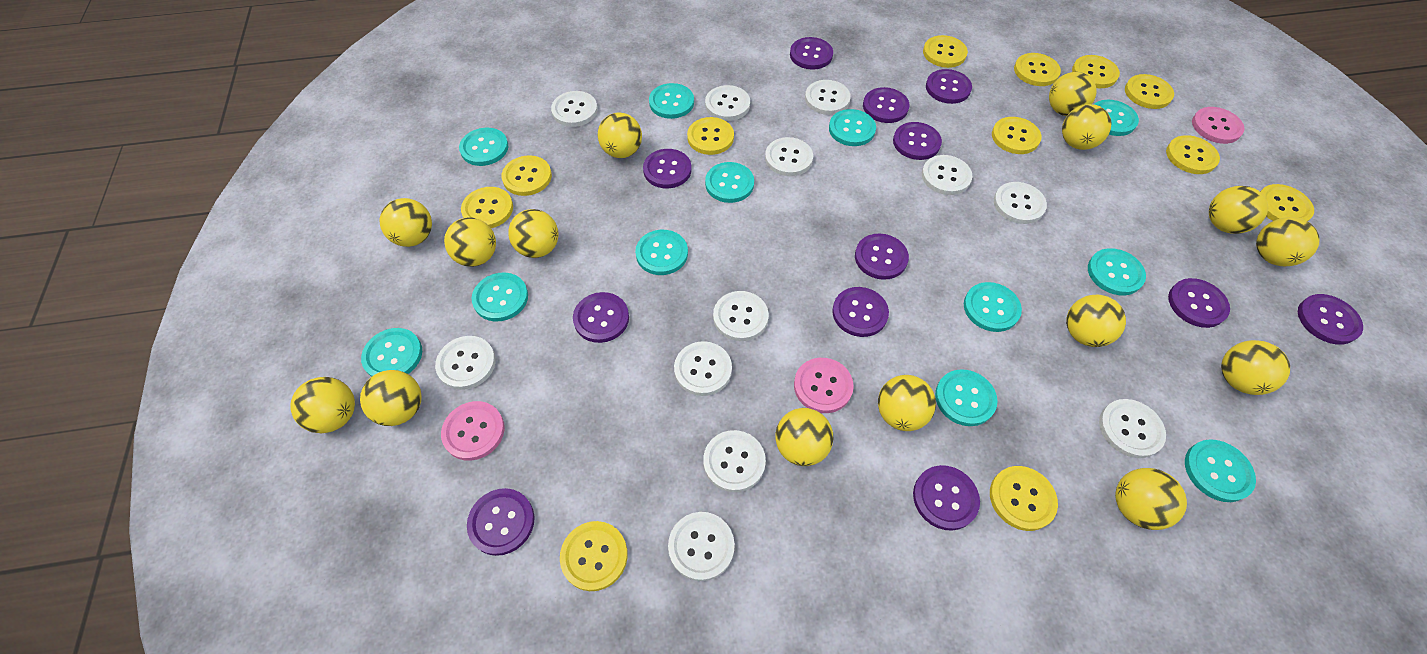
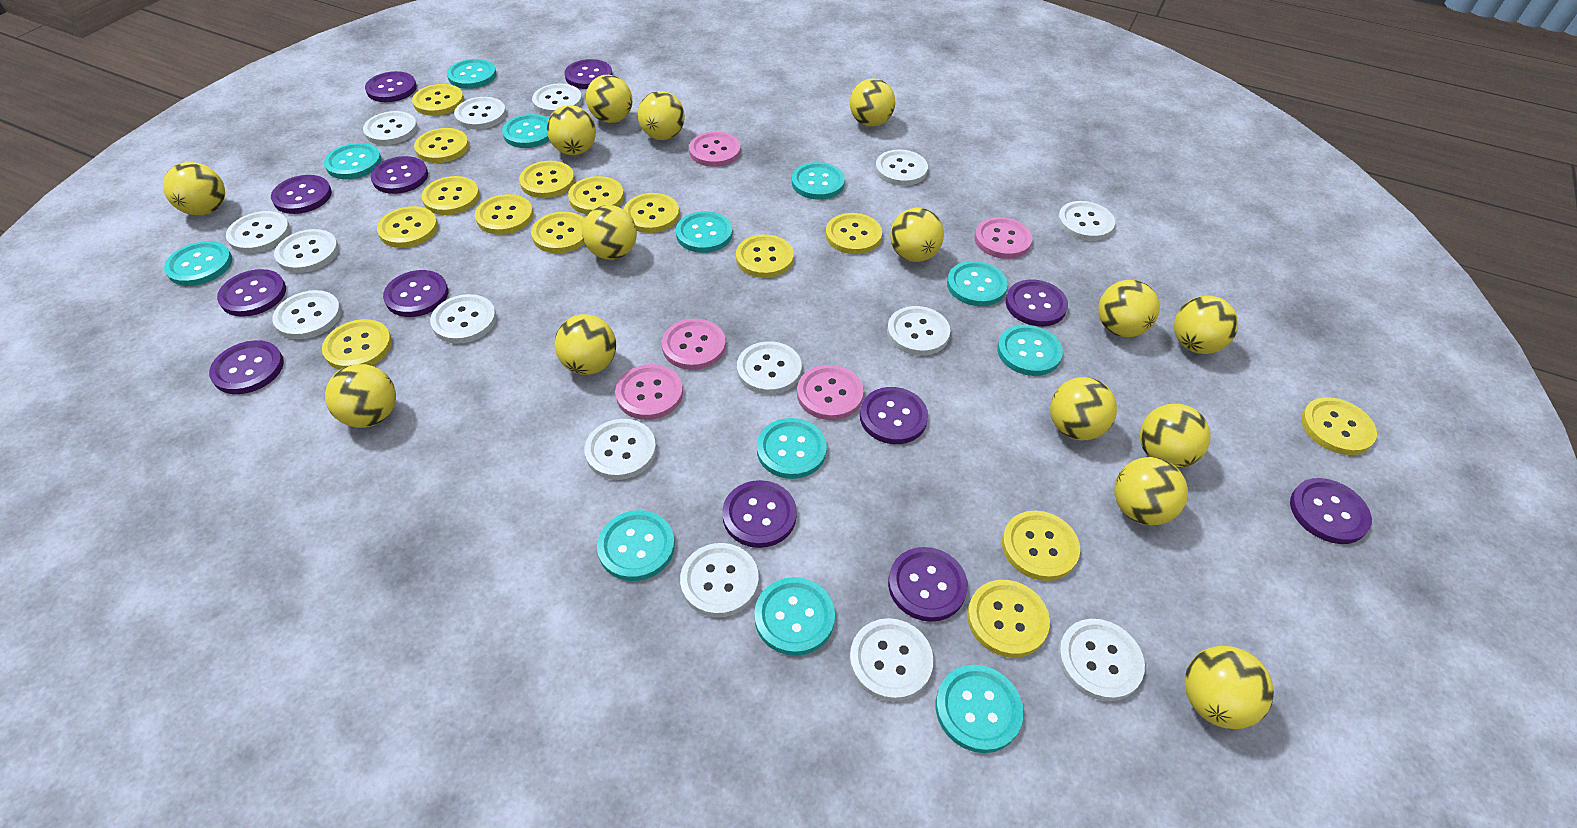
pink button: 3 -> 5
white button: 12 -> 15
yellow button: 12 -> 15

